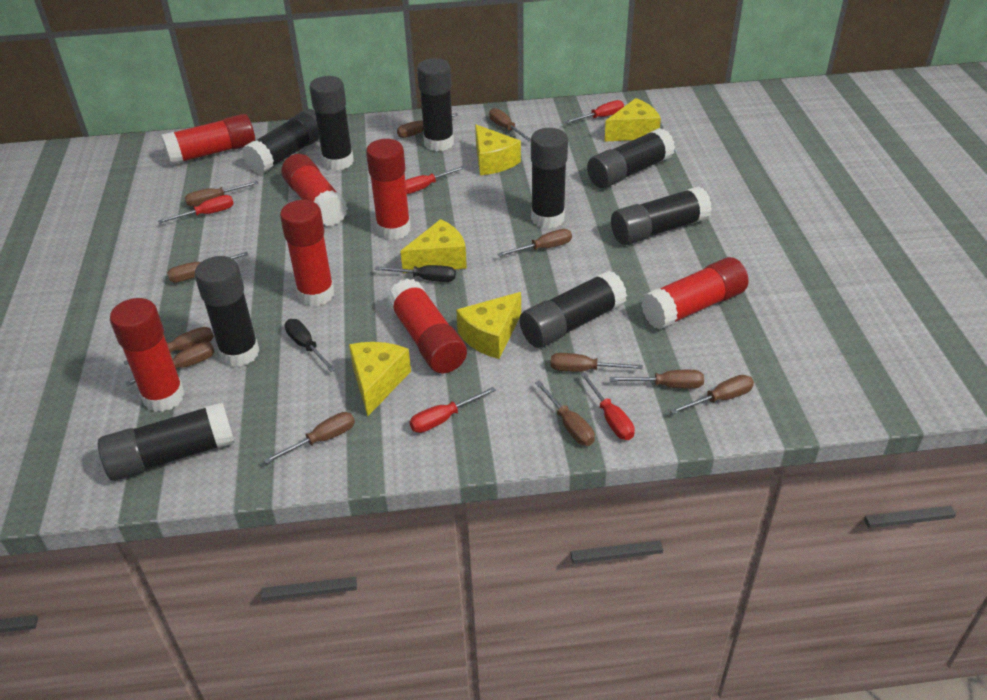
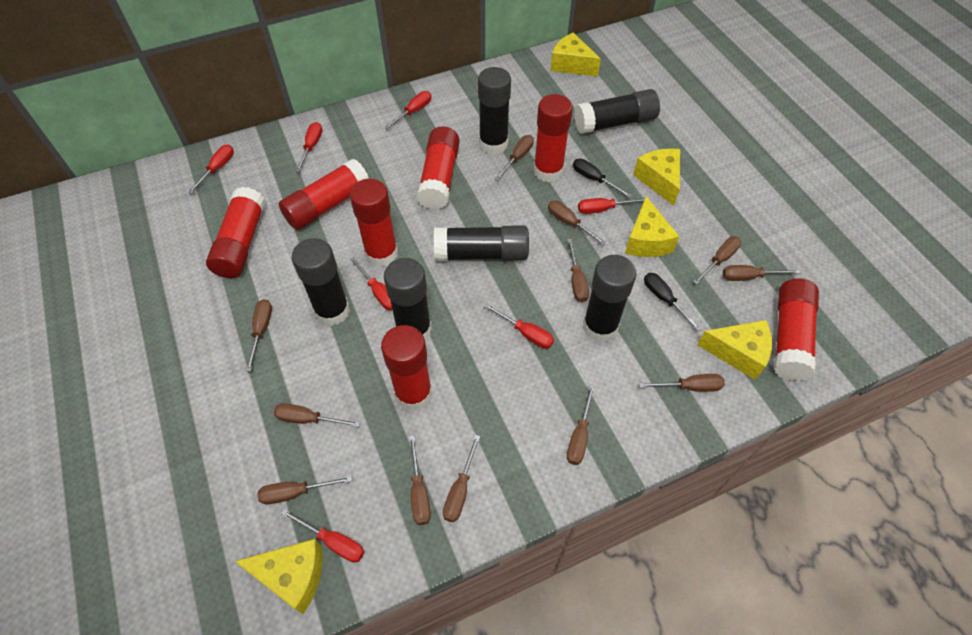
black glue stick: 9 -> 6
red screwdriver: 5 -> 7

